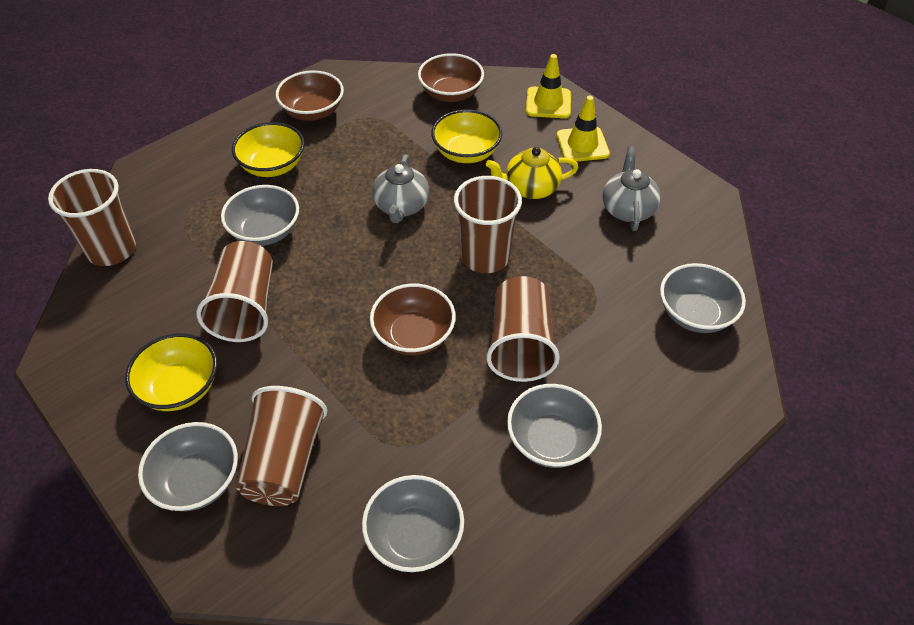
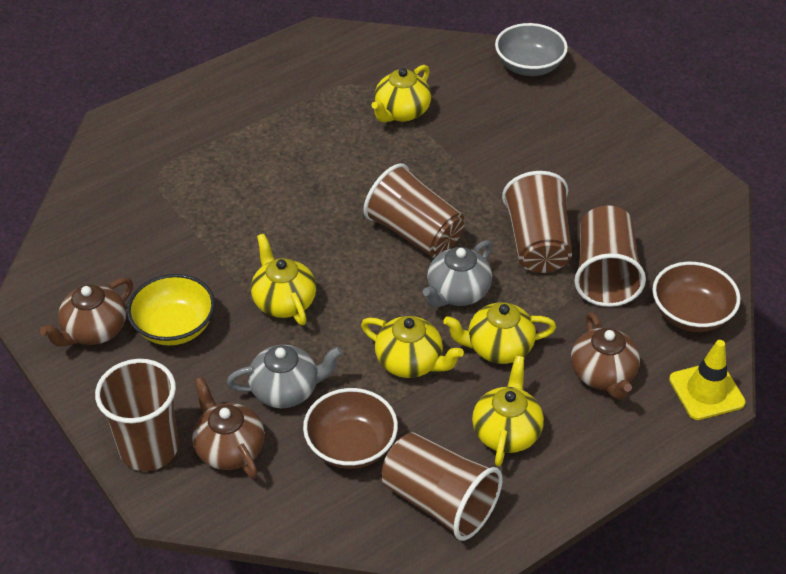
brown bowl: 3 -> 2
brown teapot: 0 -> 3
grey bowl: 5 -> 1
yellow bowl: 3 -> 1
yellow teapot: 1 -> 5
yellow traffic cone: 2 -> 1

